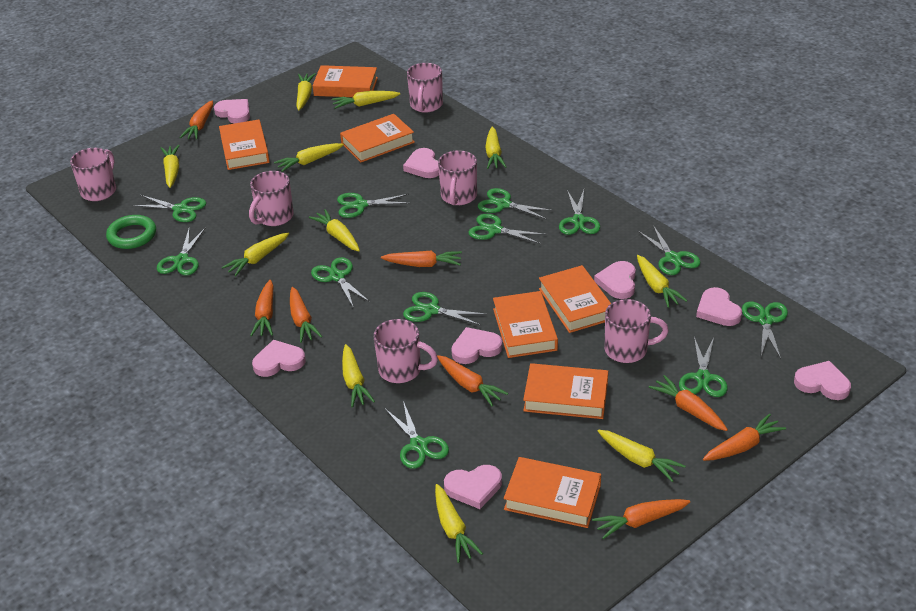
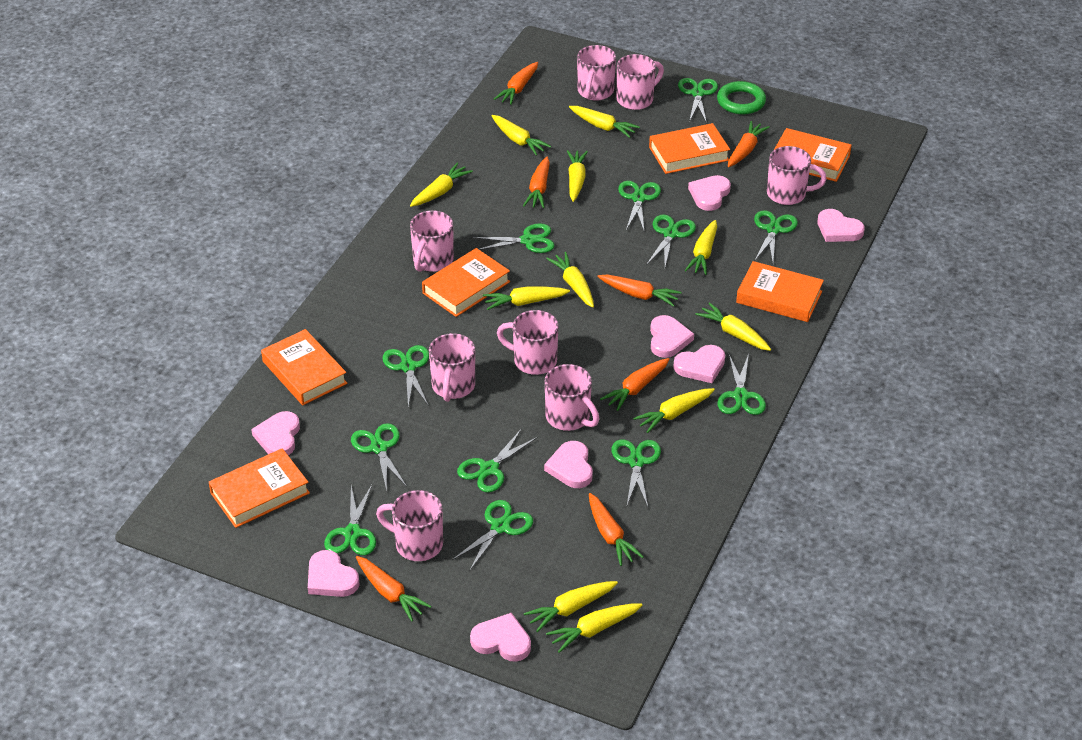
orange book: 7 -> 6
orange carrot: 8 -> 7
pink mug: 6 -> 8

